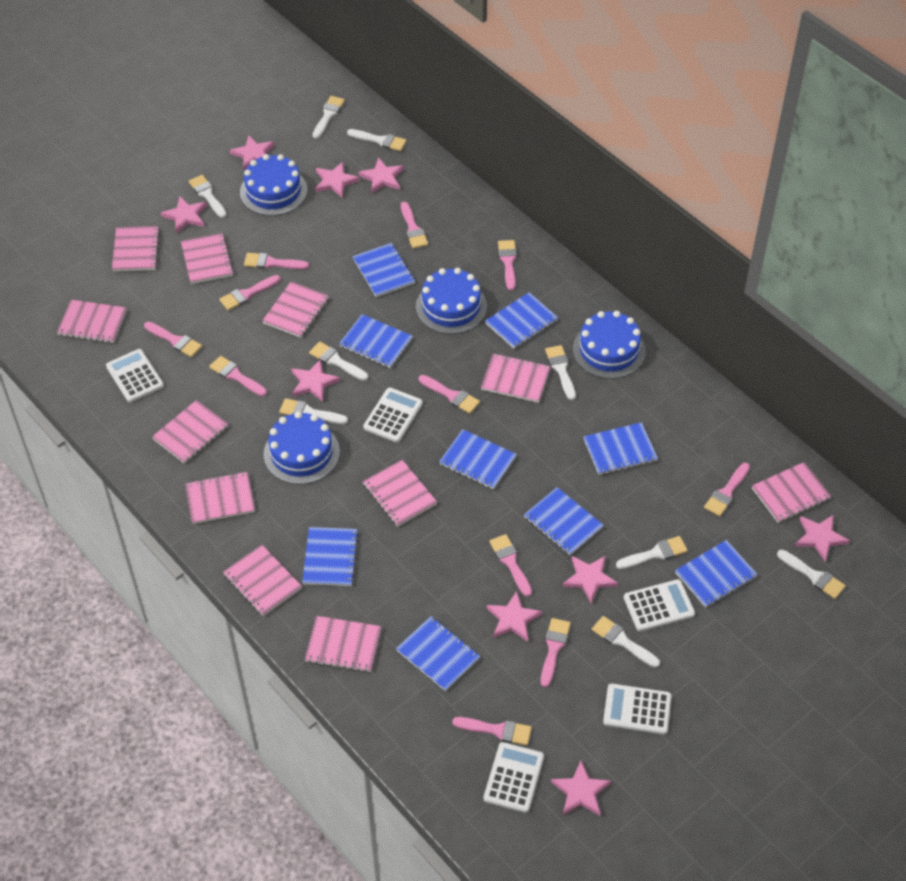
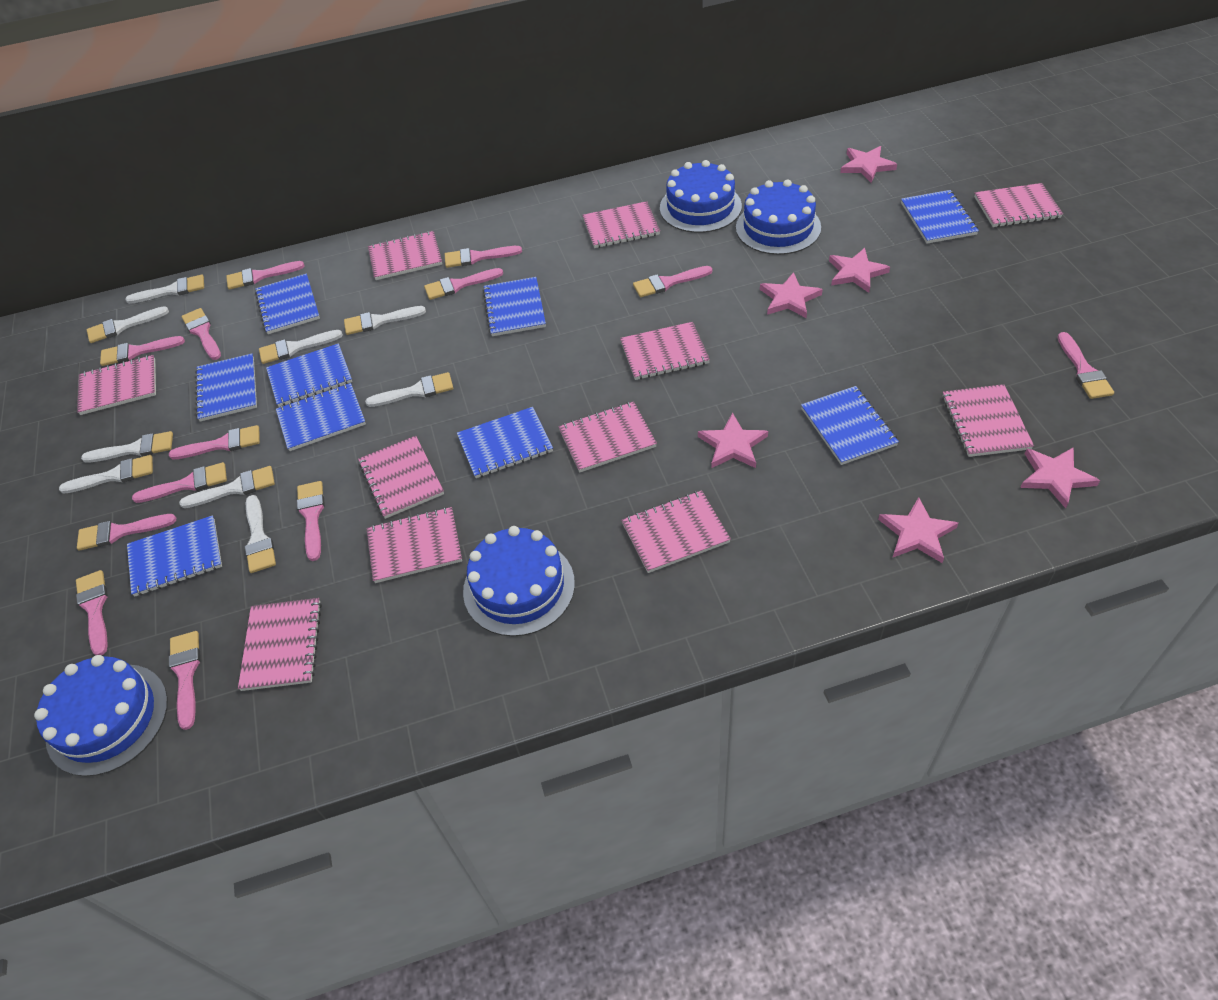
pink brush: 11 -> 13
pink star: 9 -> 6
white calculator: 5 -> 0

